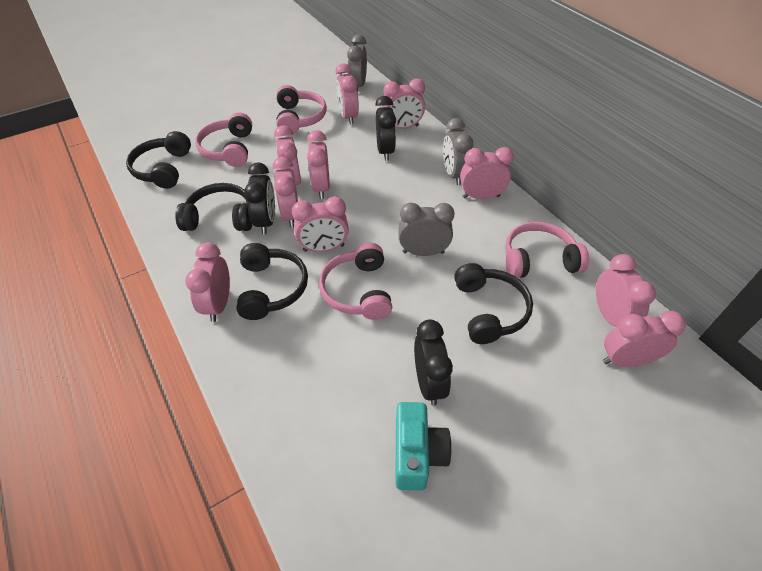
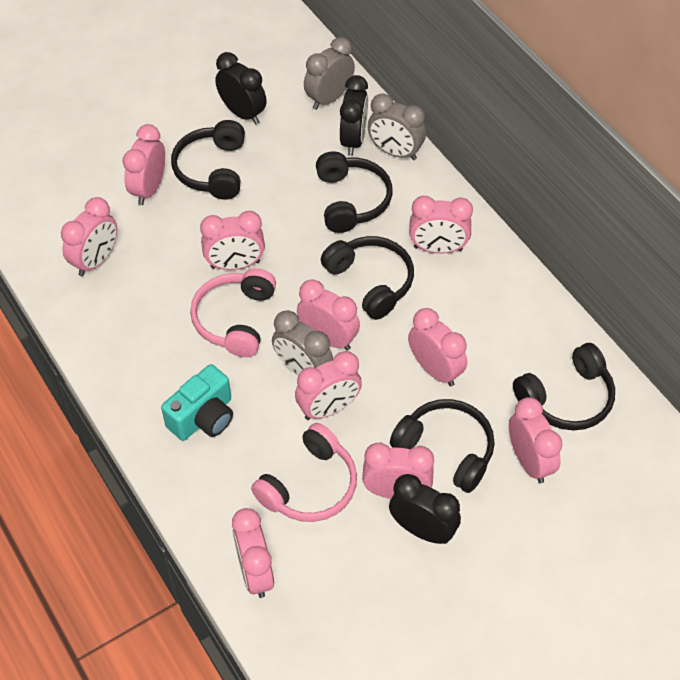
black headphones: 4 -> 5
pink headphones: 4 -> 2

